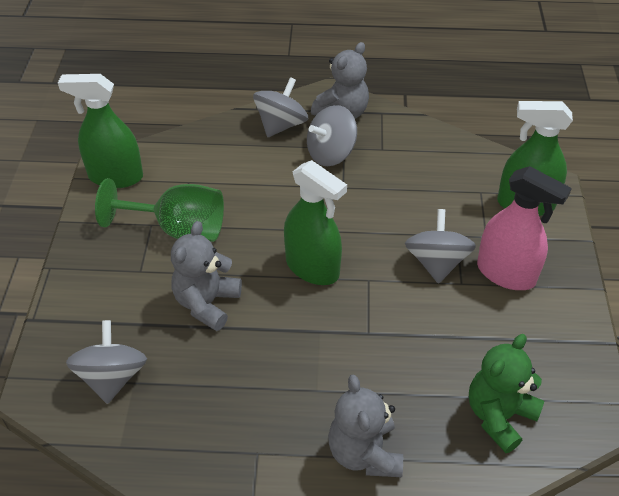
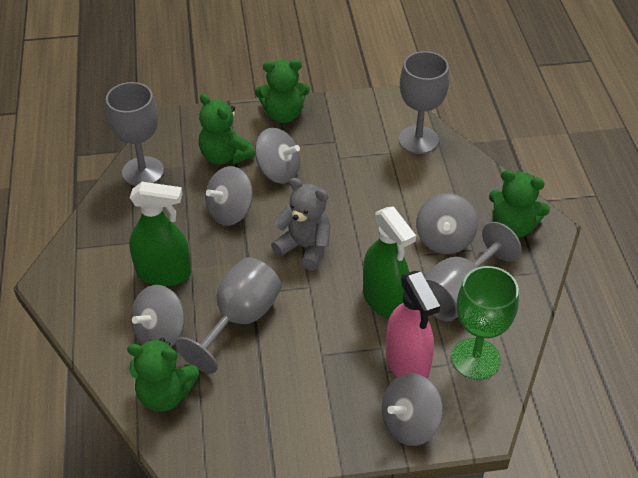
green spray bottle: 3 -> 2
green teddy bear: 1 -> 4
grey goblet: 0 -> 4
grey spinning top: 4 -> 5
grey teddy bear: 3 -> 1

